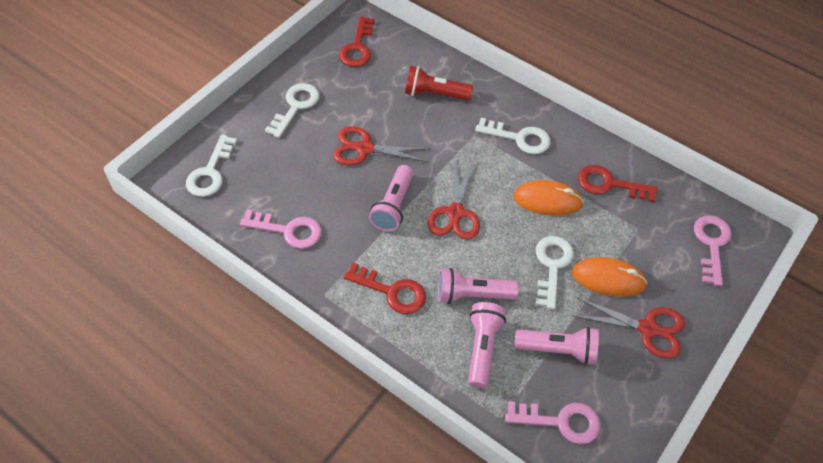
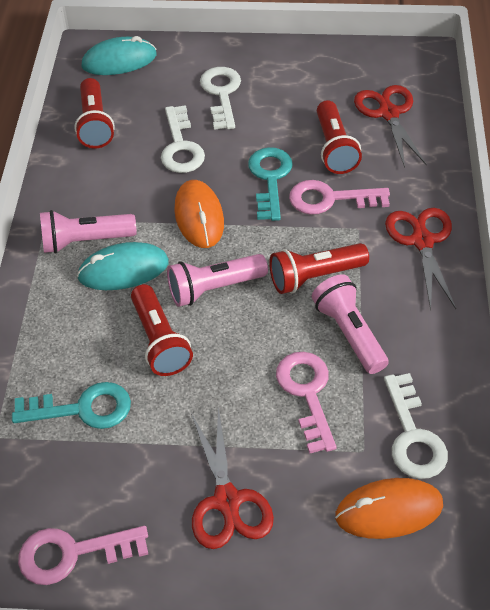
pink flashlight: 4 -> 3
red flashlight: 1 -> 4
red key: 3 -> 0
turquoise key: 0 -> 2
turquoise mouse: 0 -> 2
white key: 4 -> 3

